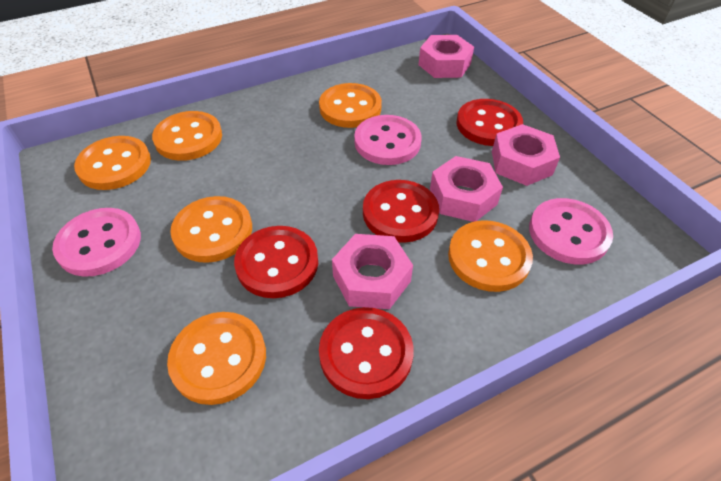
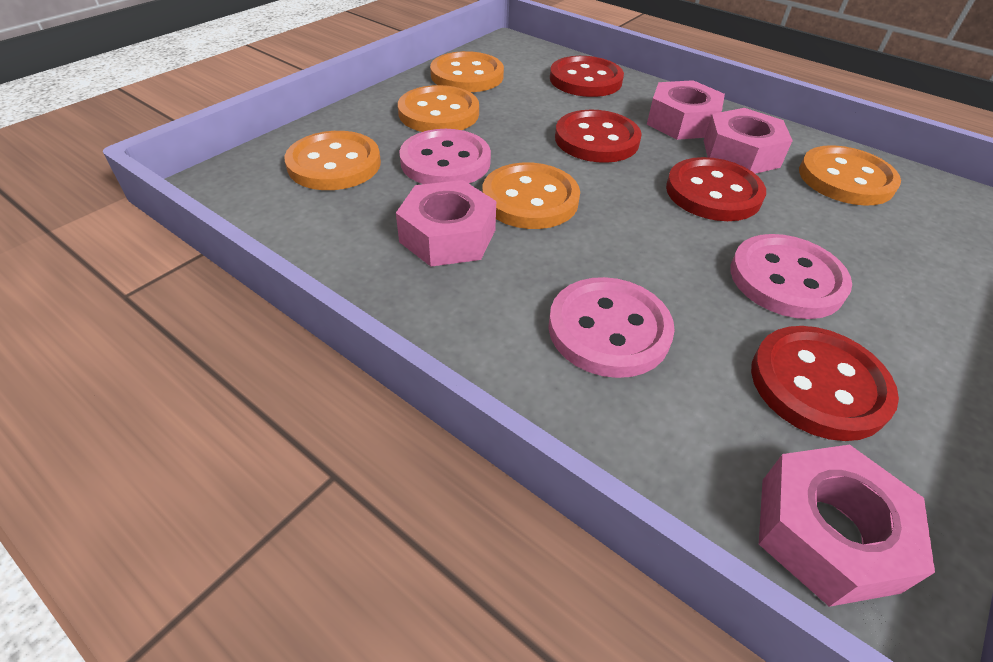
orange button: 6 -> 5

